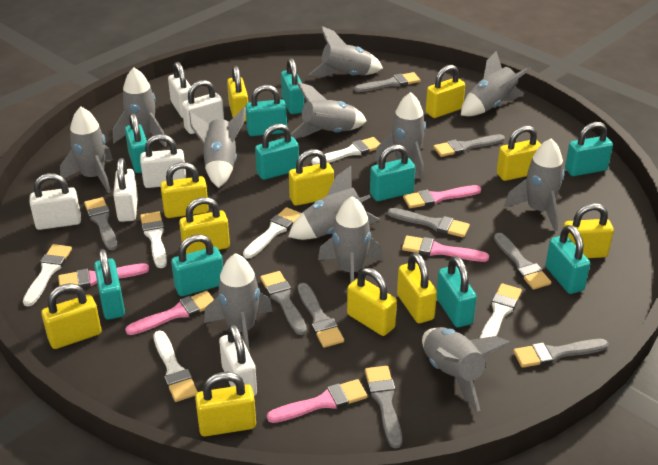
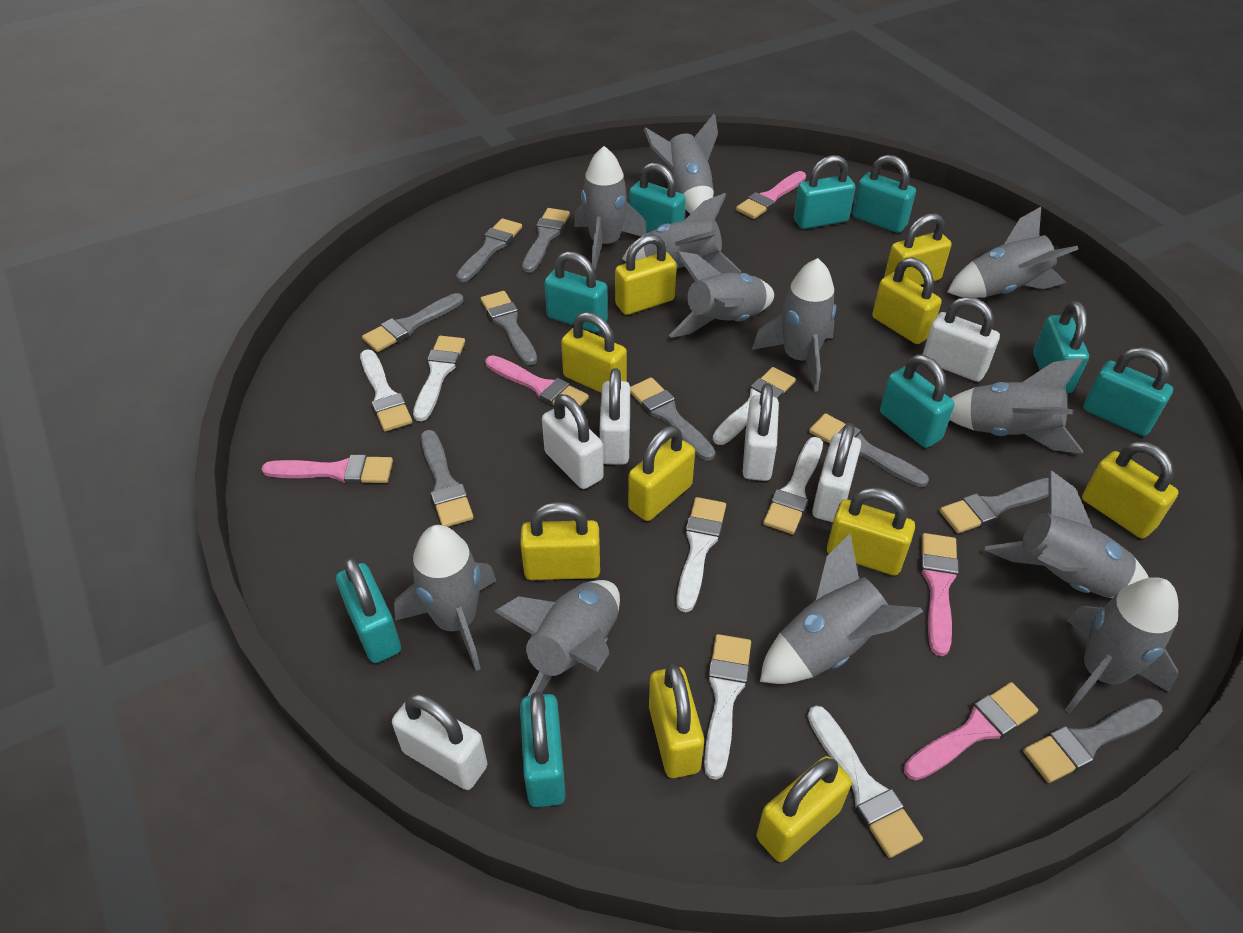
turquoise padlock: 10 -> 9
white brush: 6 -> 7
yellow padlock: 11 -> 10

